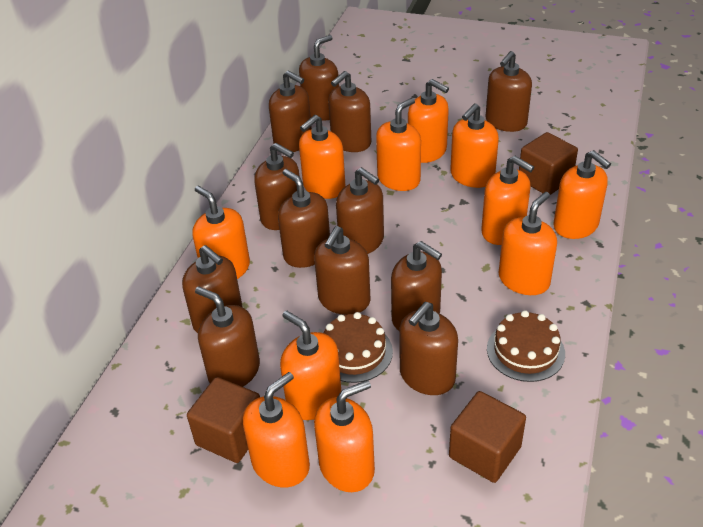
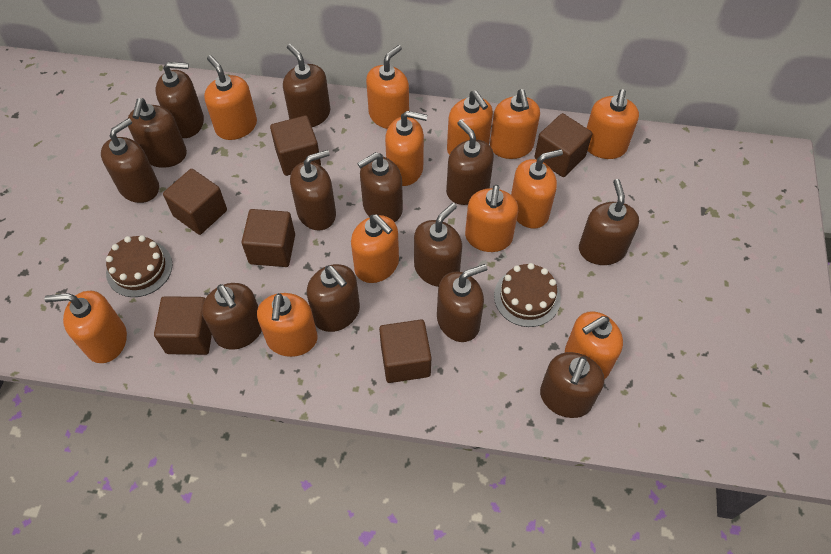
brown cube: 3 -> 6
brown soap dispenser: 12 -> 13
orange soap dispenser: 11 -> 12

